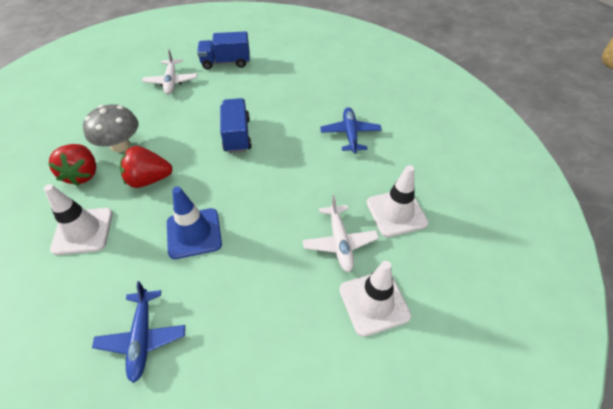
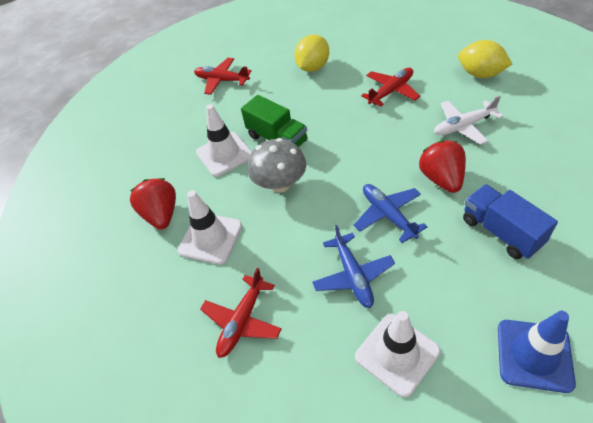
blue truck: 2 -> 1
green truck: 0 -> 1
red plane: 0 -> 3
white plane: 2 -> 1
yellow lemon: 0 -> 2

